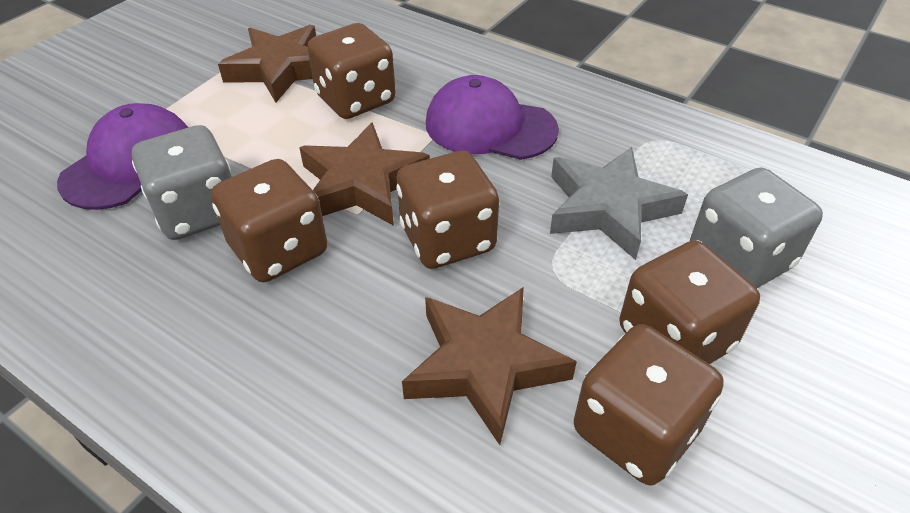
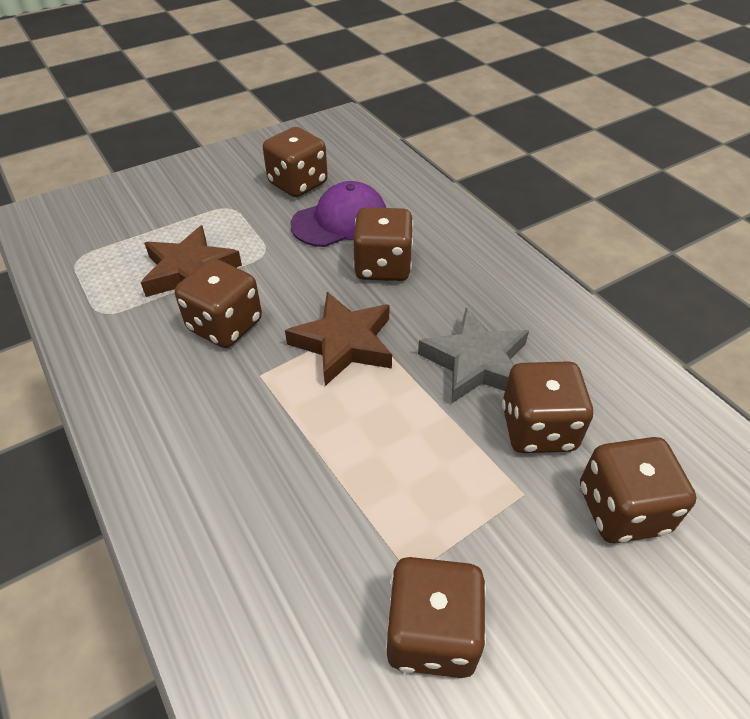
brown dice: 5 -> 6
brown star: 3 -> 2
grey dice: 2 -> 0
purple cap: 2 -> 1

